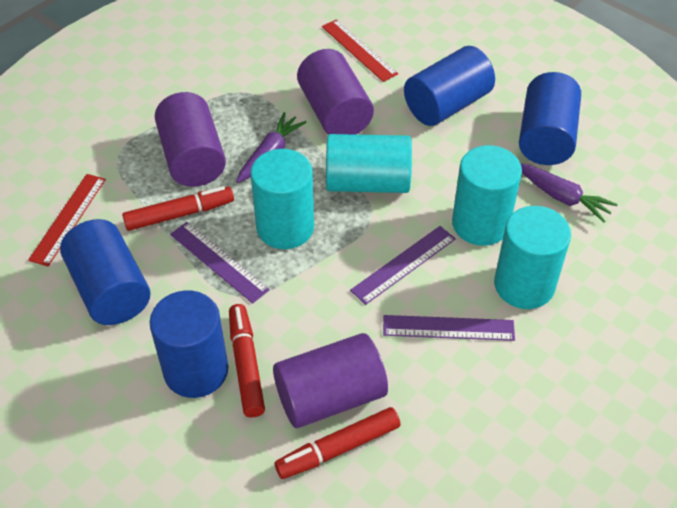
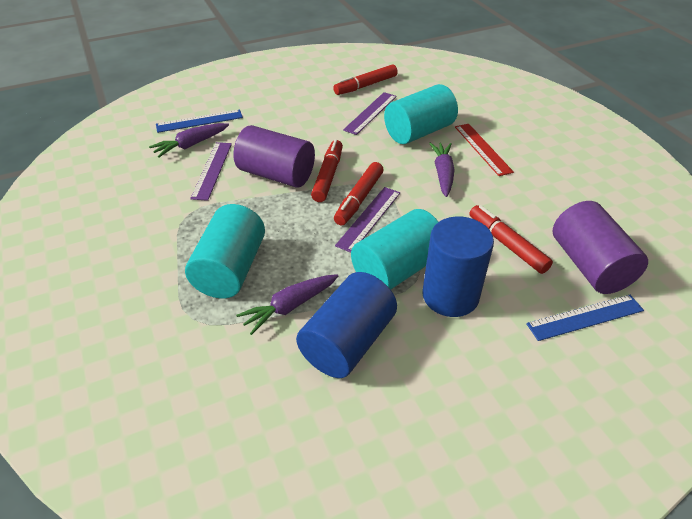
blue cylinder: 4 -> 2
blue ruler: 0 -> 2
purple carrot: 2 -> 3
purple cylinder: 3 -> 2
red marker: 3 -> 4
red ruler: 2 -> 1
turquoise cylinder: 4 -> 3

